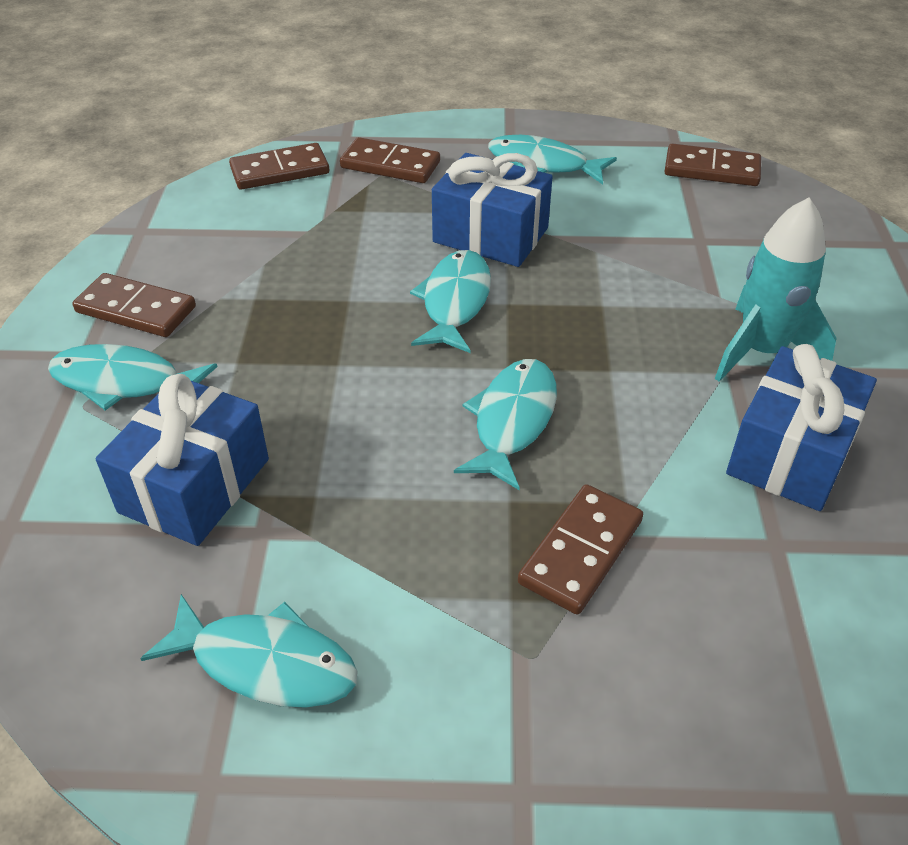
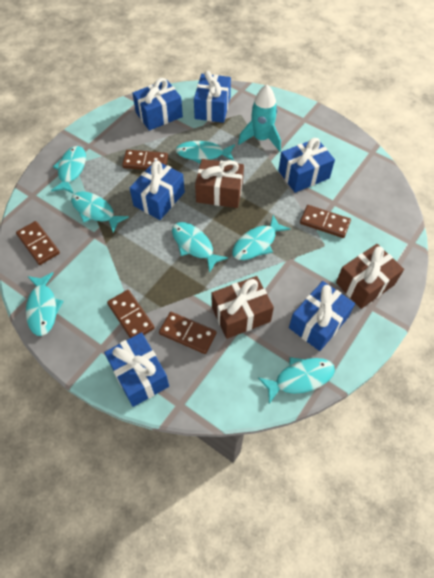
blue gift: 3 -> 6
brown gift: 0 -> 3
turquoise fish: 5 -> 7

